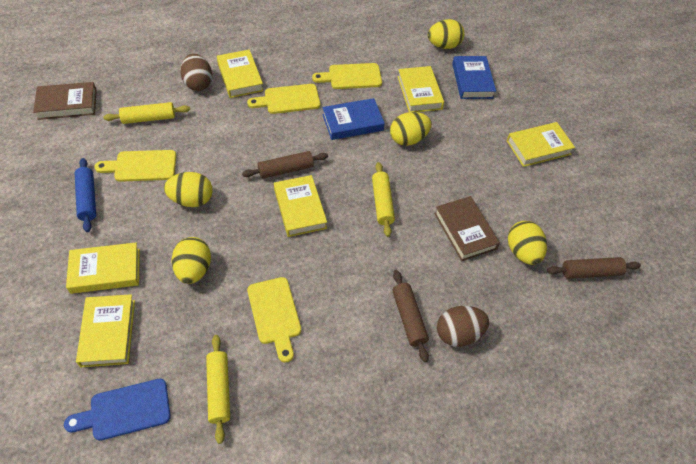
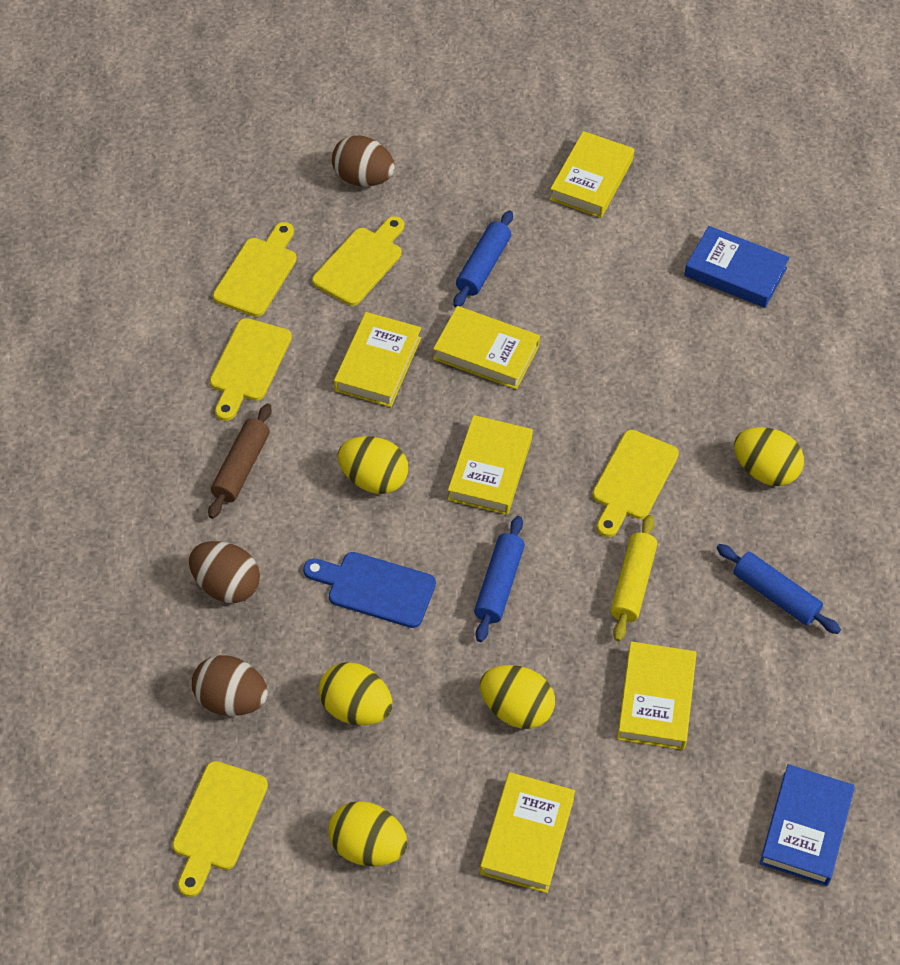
blue rolling pin: 1 -> 3
brown book: 2 -> 0
brown egg: 2 -> 3
brown rolling pin: 3 -> 1
yellow cutting board: 4 -> 5
yellow rolling pin: 3 -> 1

